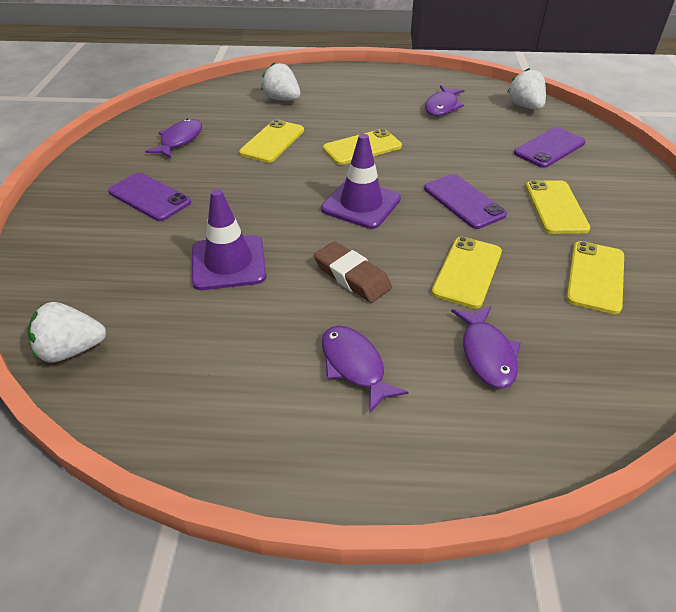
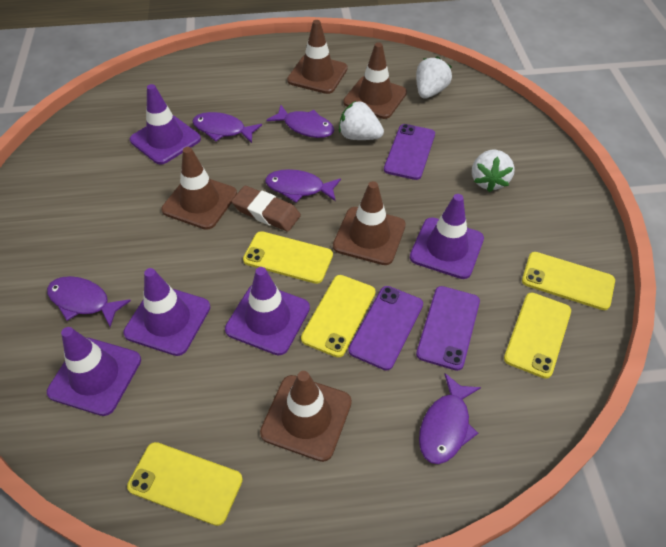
brown traffic cone: 0 -> 5
purple fish: 4 -> 5
purple traffic cone: 2 -> 5

